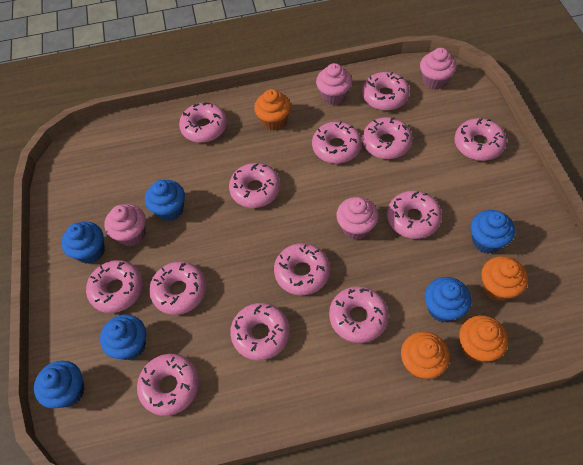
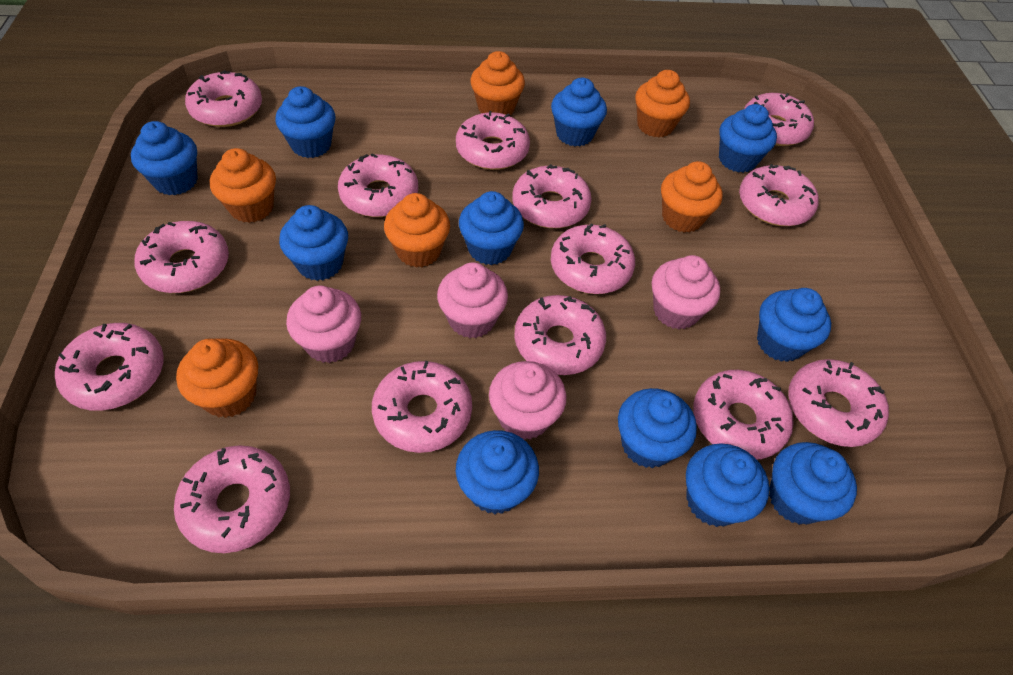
blue cupcake: 6 -> 11
orange cupcake: 4 -> 6
pink donut: 13 -> 14

